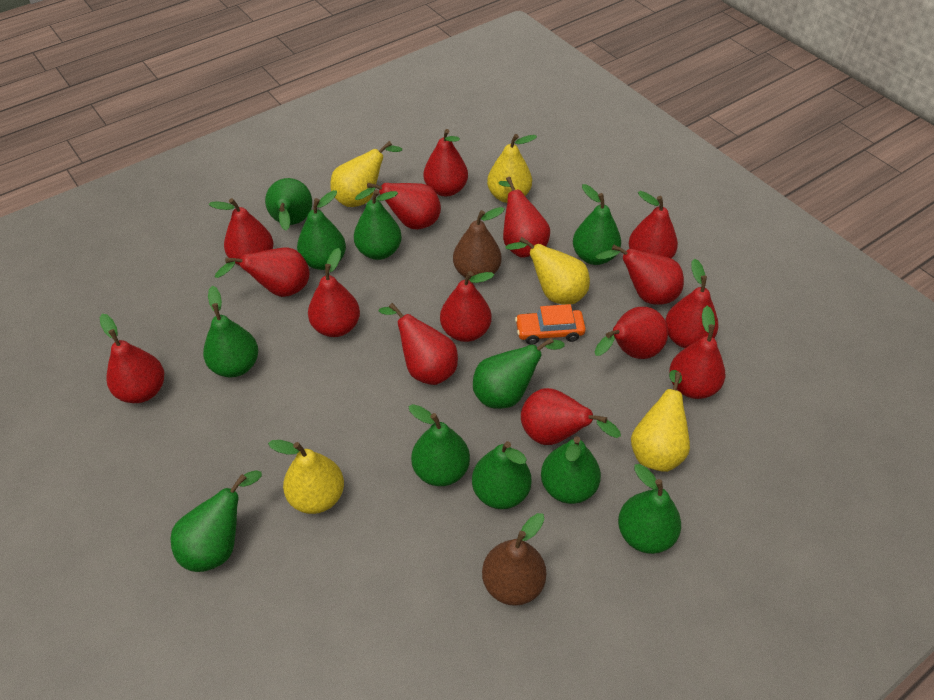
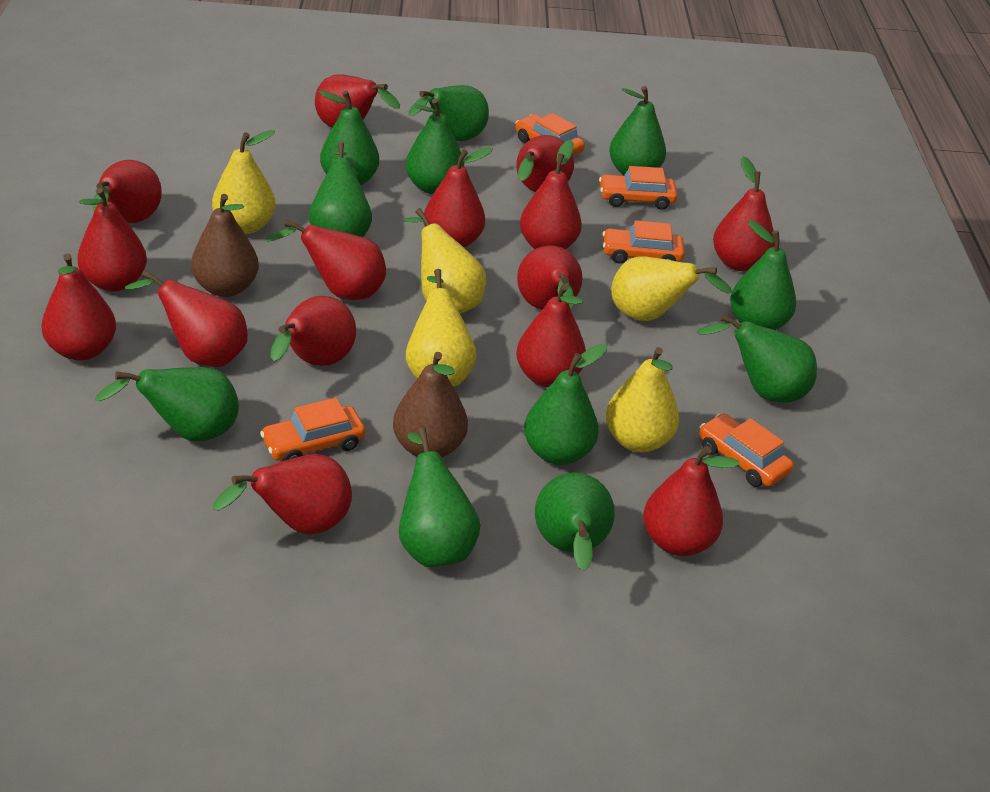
orange car: 1 -> 5

